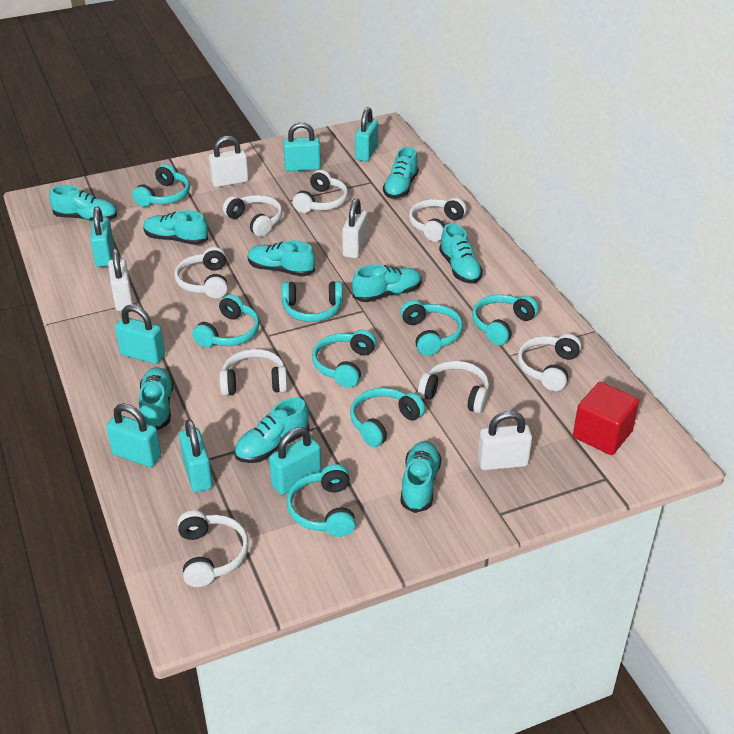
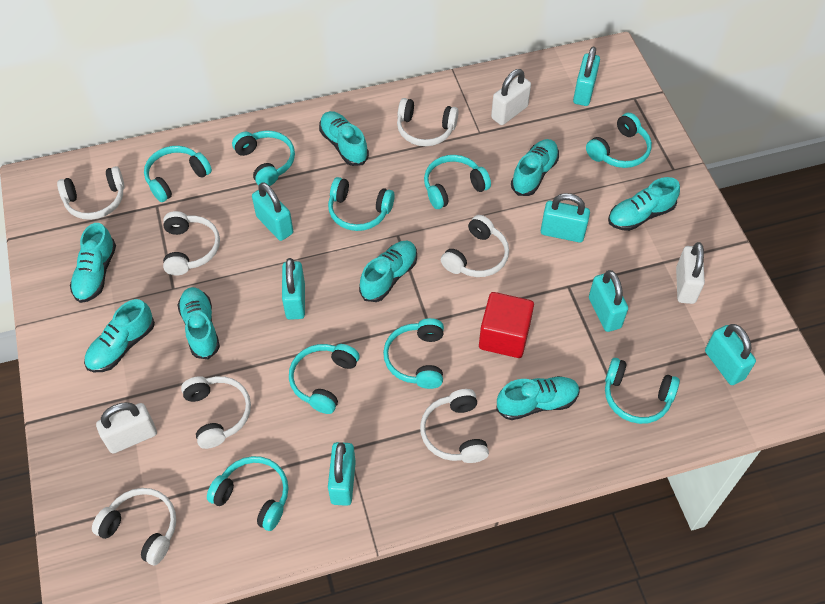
turquoise headphones: 8 -> 9
turquoise shoe: 9 -> 8
white headphones: 8 -> 7
white padlock: 4 -> 3

